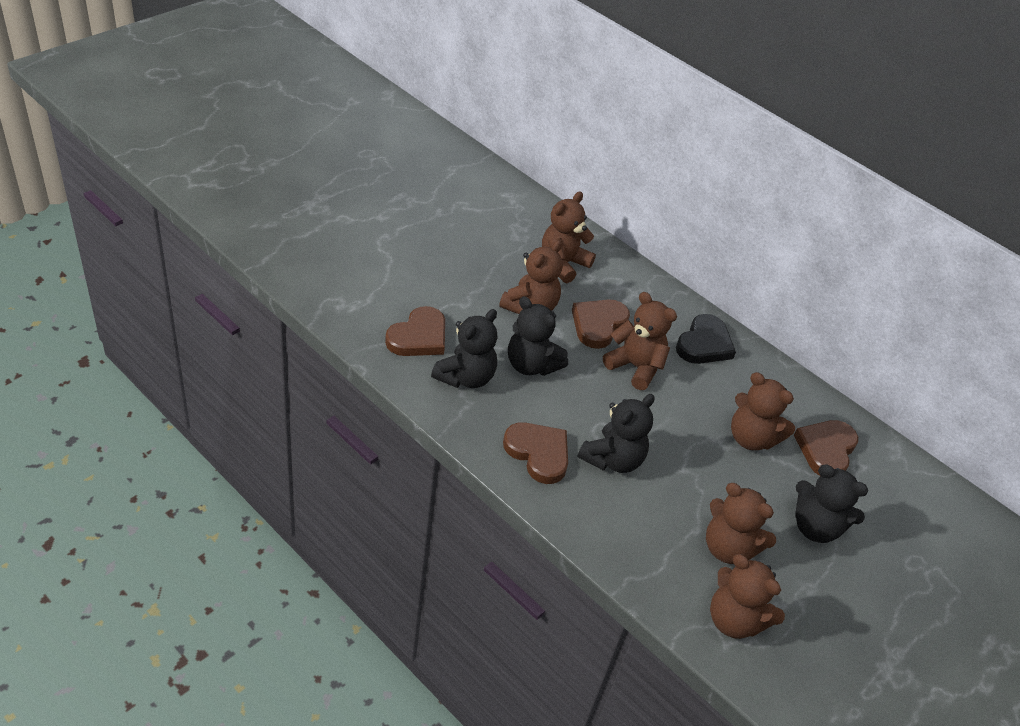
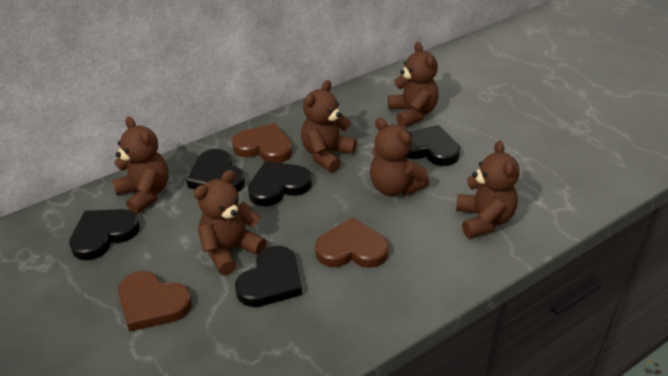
black heart: 1 -> 5
black teddy bear: 4 -> 0
brown heart: 4 -> 3

